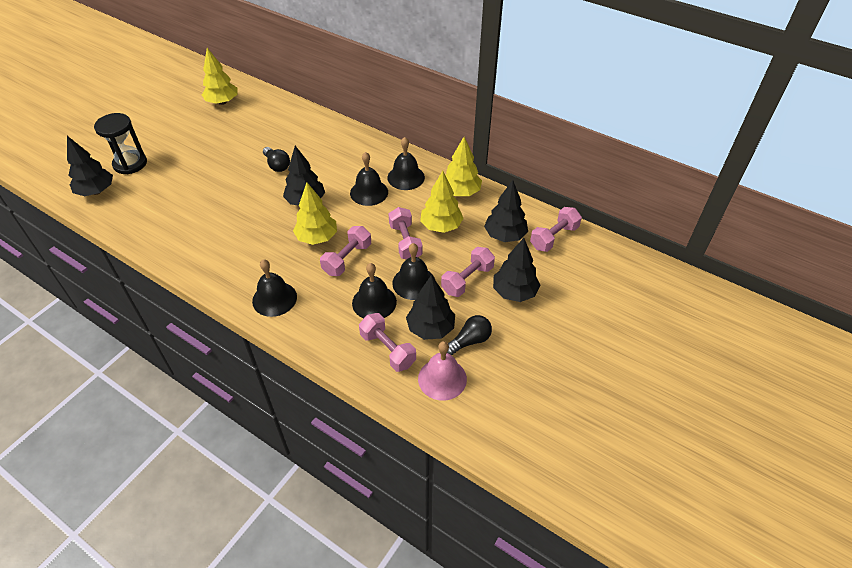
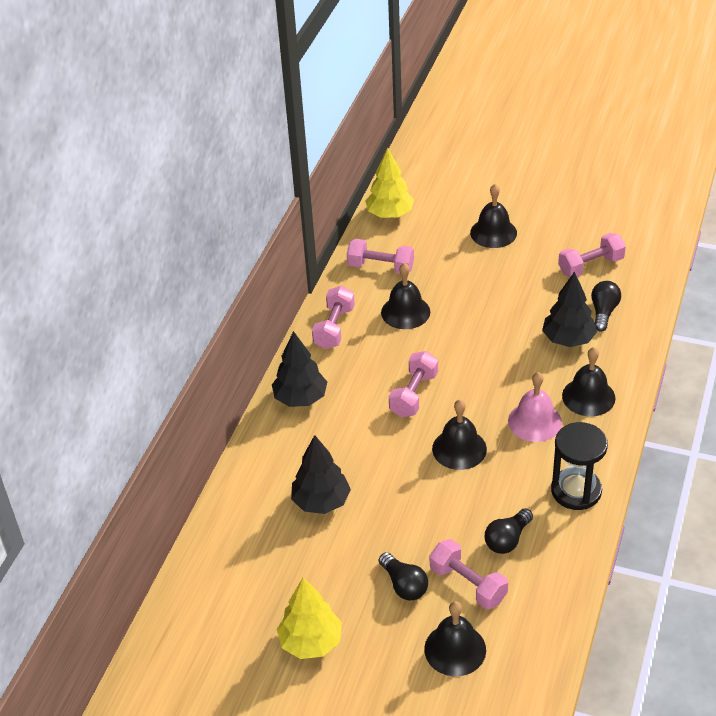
black light bulb: 2 -> 3
black tree: 5 -> 3
yellow tree: 4 -> 2

